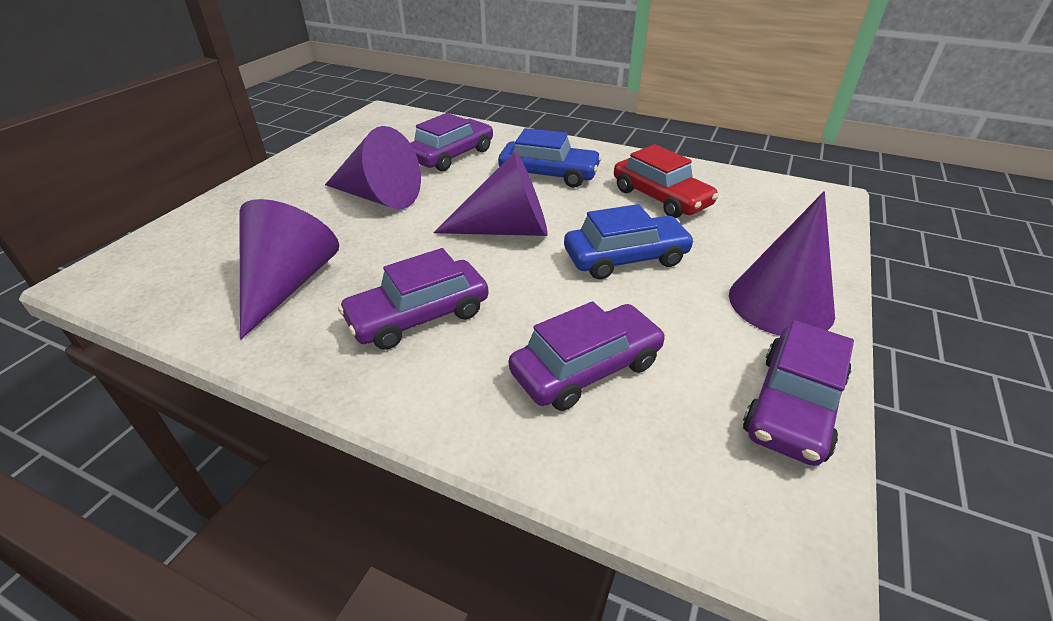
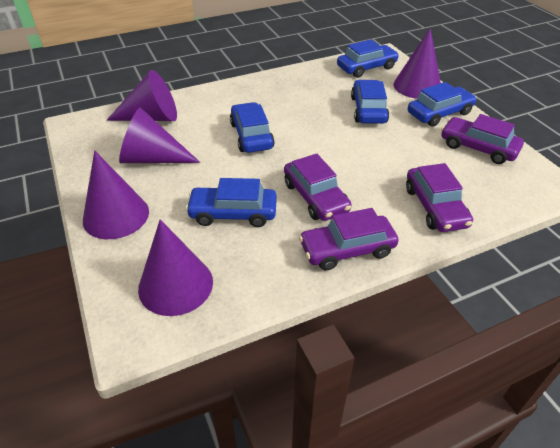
blue car: 2 -> 5
purple cone: 4 -> 5
red car: 1 -> 0

